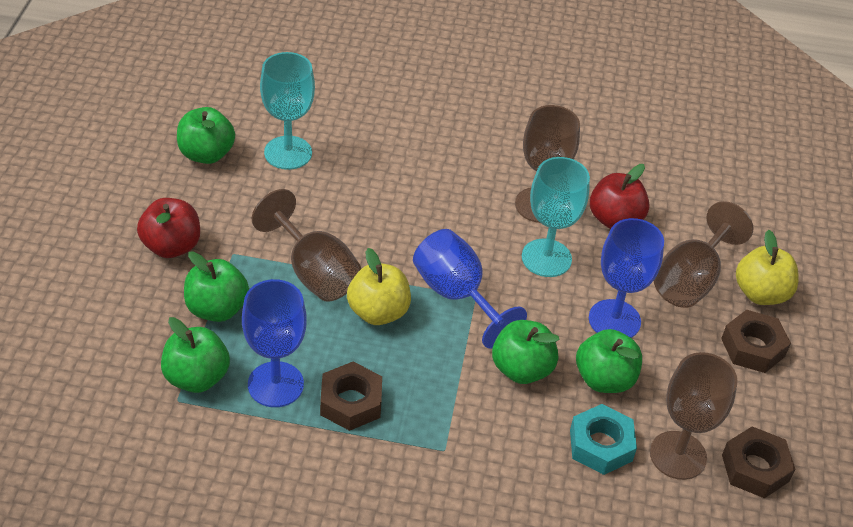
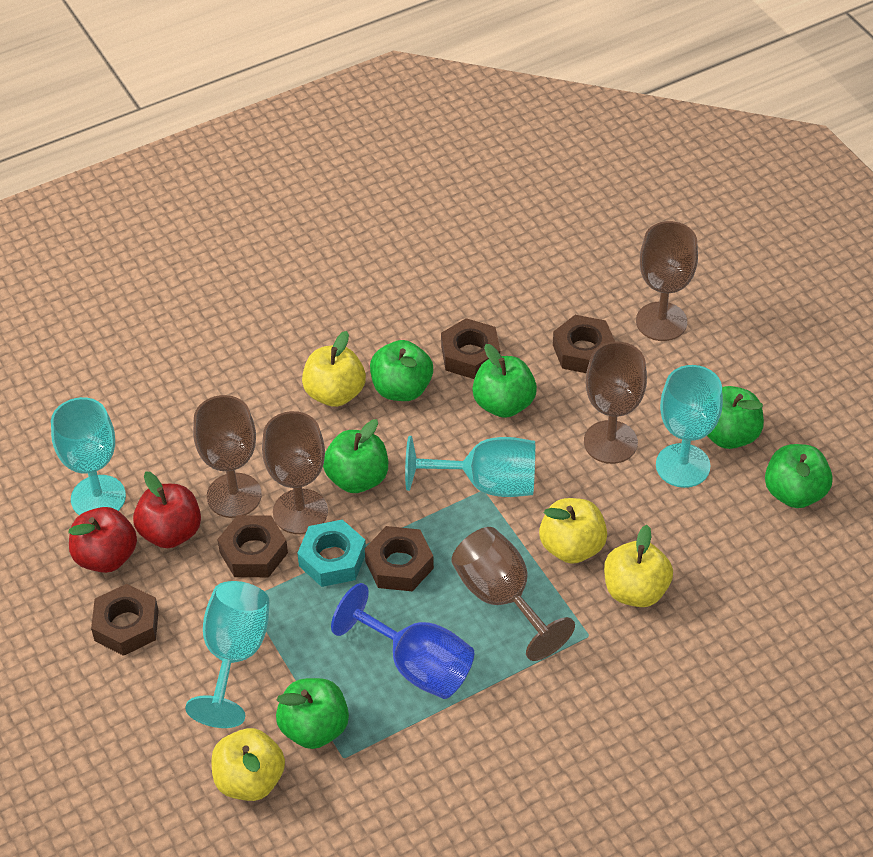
blue goblet: 3 -> 1
brown goblet: 4 -> 5
brown nut: 3 -> 5
green apple: 5 -> 6
turquoise goblet: 2 -> 4
yellow apple: 2 -> 4

